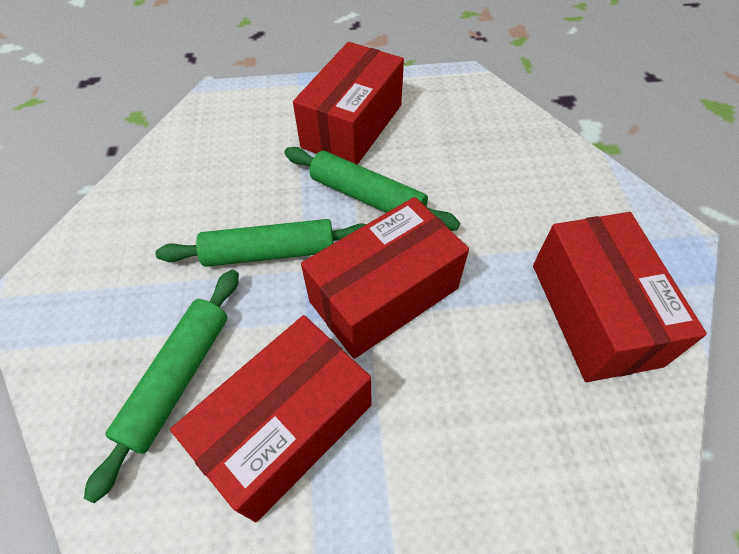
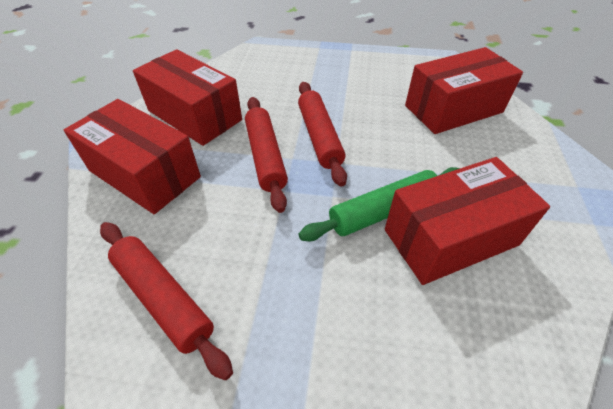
green rolling pin: 3 -> 1
red rolling pin: 0 -> 3

